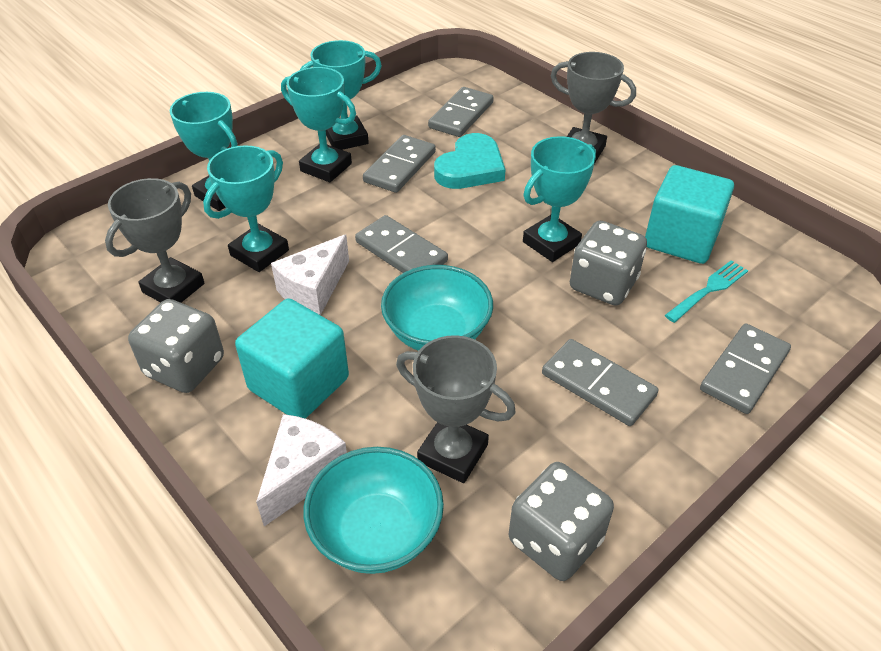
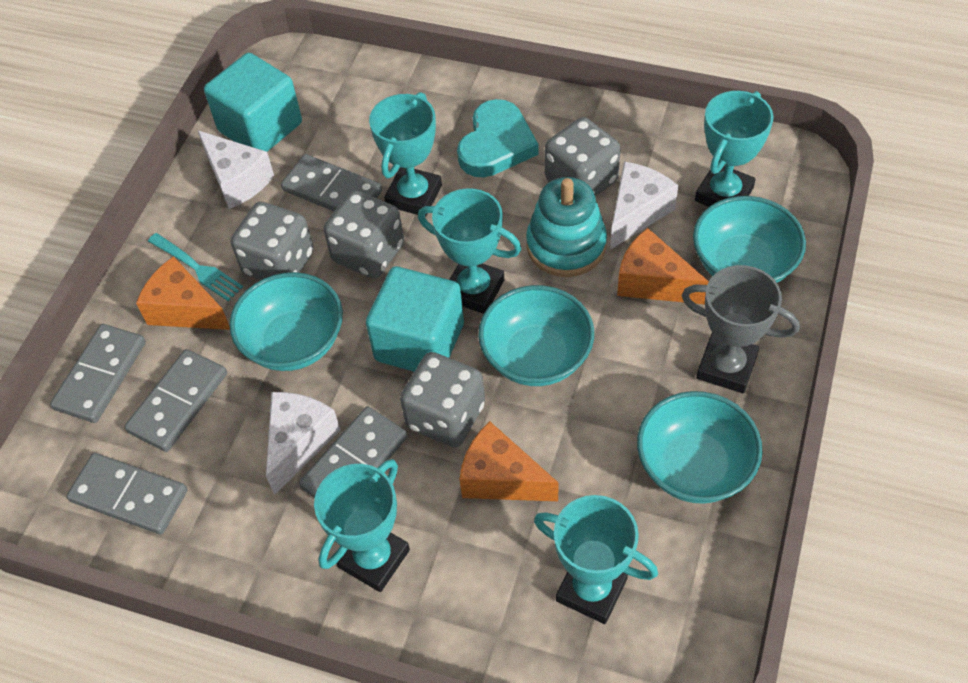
grey dice: 3 -> 4
grey trophy: 3 -> 1
orange cheese: 0 -> 3
turquoise bowl: 2 -> 4
turquoise stacking toy: 0 -> 1
white cheese: 2 -> 3

